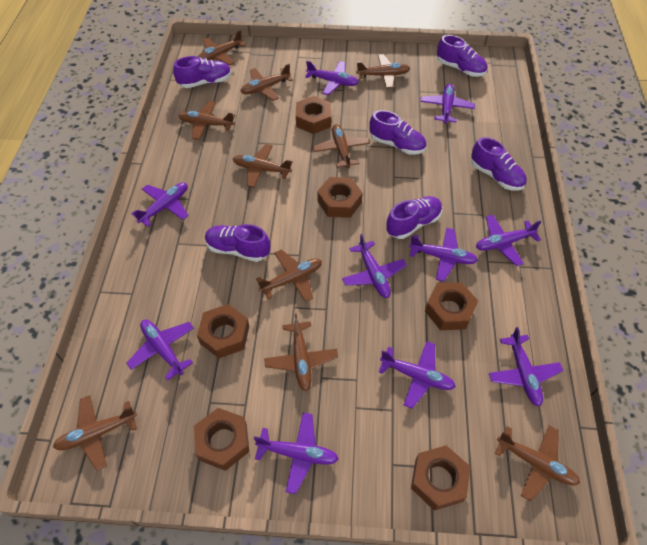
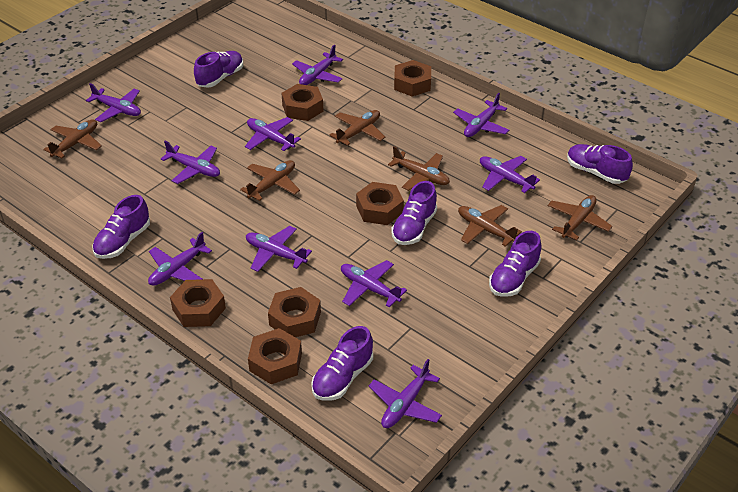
brown plane: 10 -> 6

